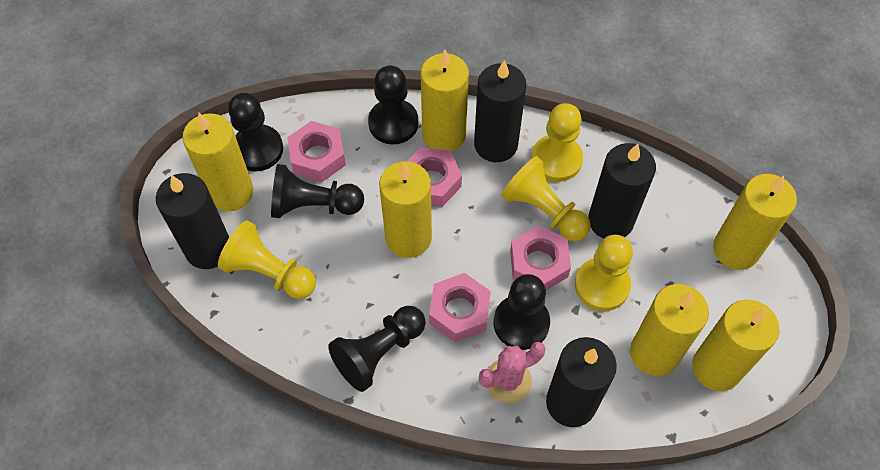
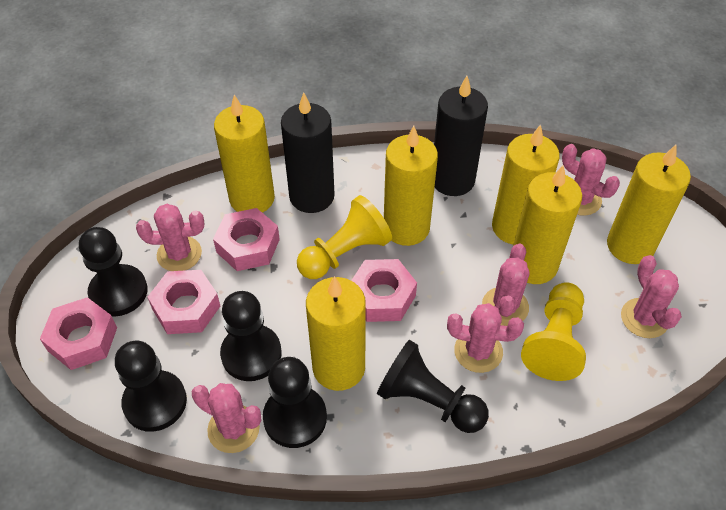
black candle: 4 -> 2
pink cactus: 1 -> 6
yellow pawn: 4 -> 2

